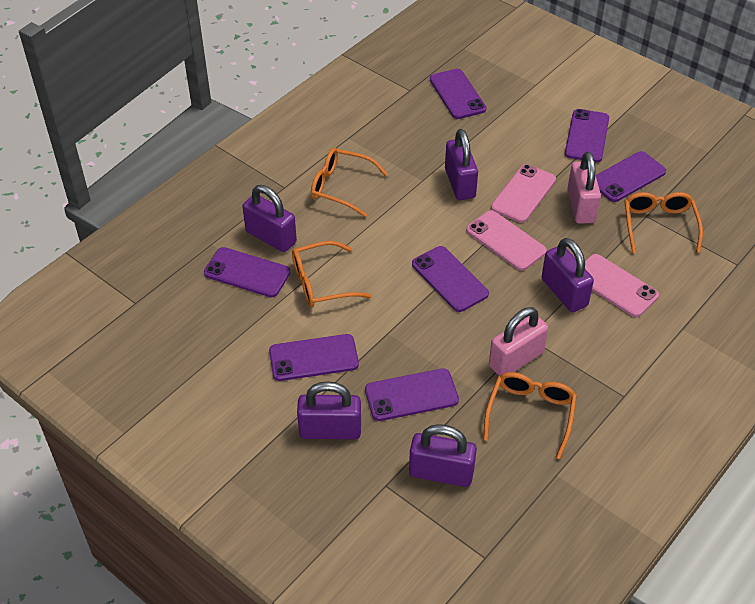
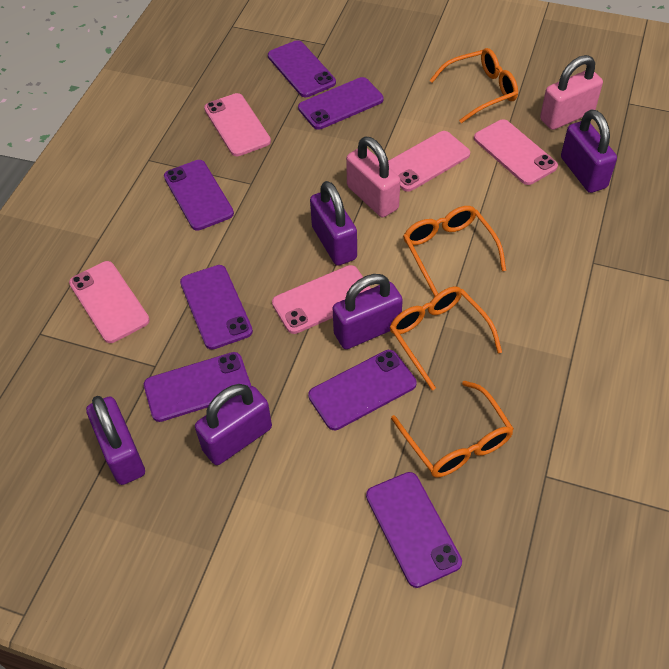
pink phone: 3 -> 5

